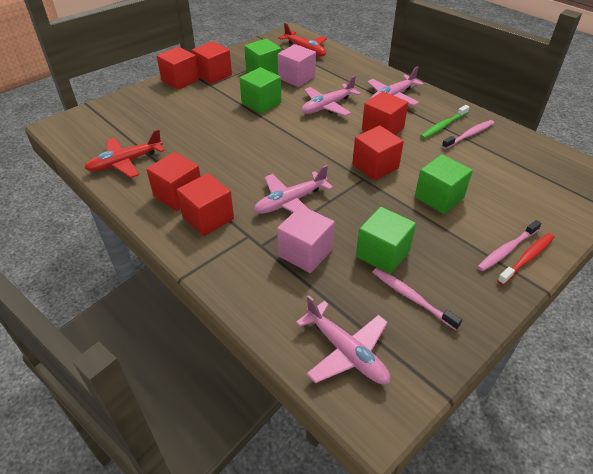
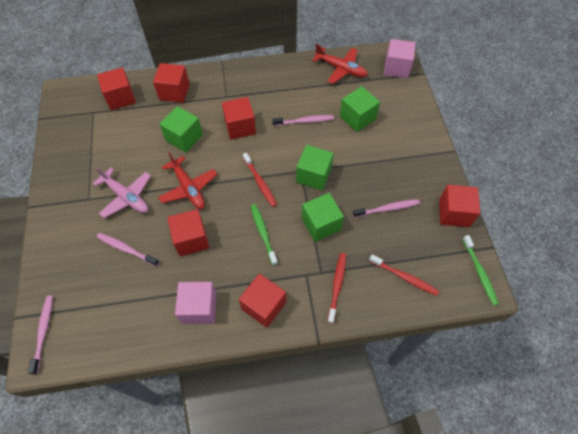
green toothbrush: 1 -> 2
pink plane: 4 -> 1
pink toothbrush: 3 -> 4
red toothbrush: 1 -> 3

